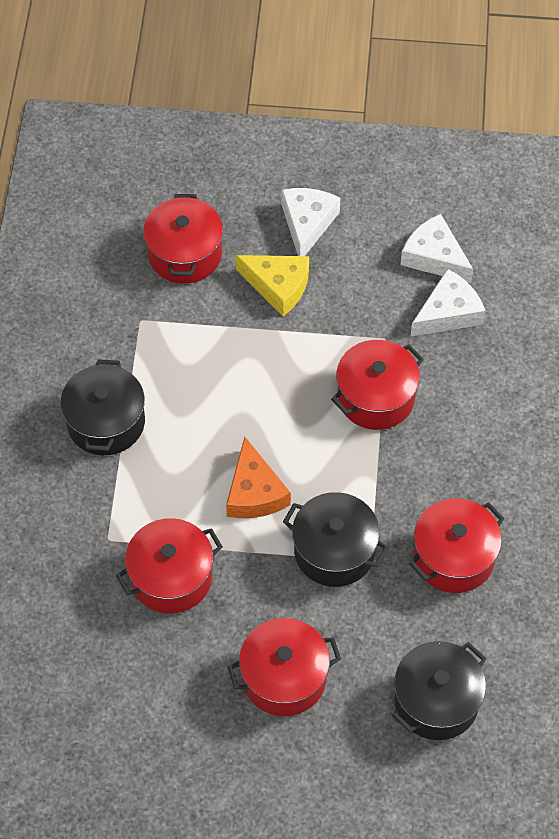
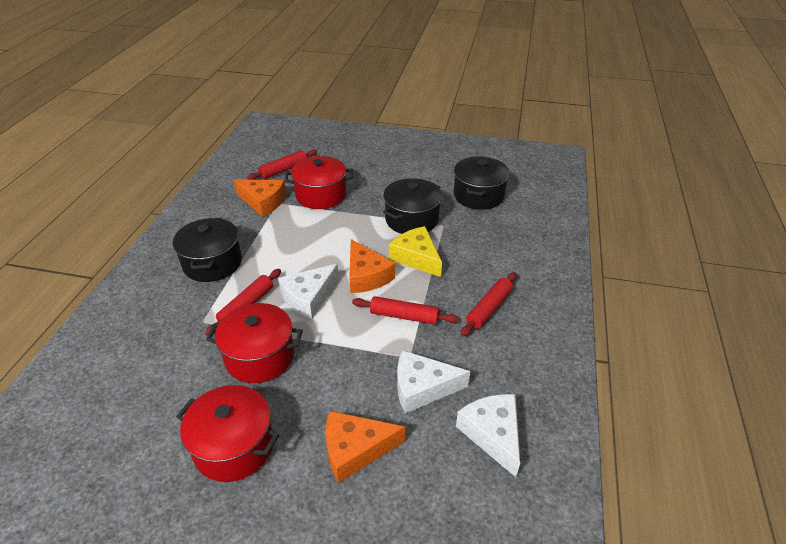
orange cheese: 1 -> 3
red pot: 5 -> 3
red rolling pin: 0 -> 4

